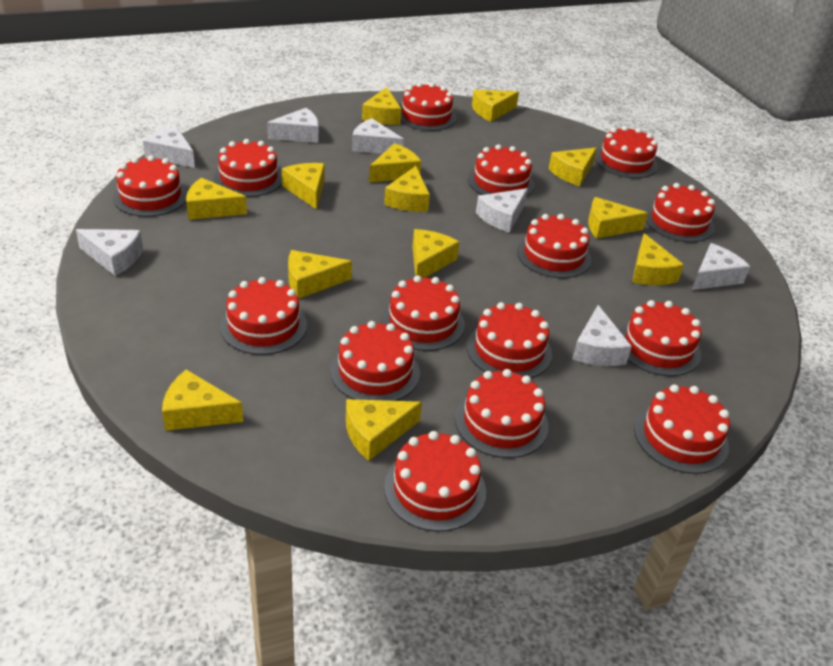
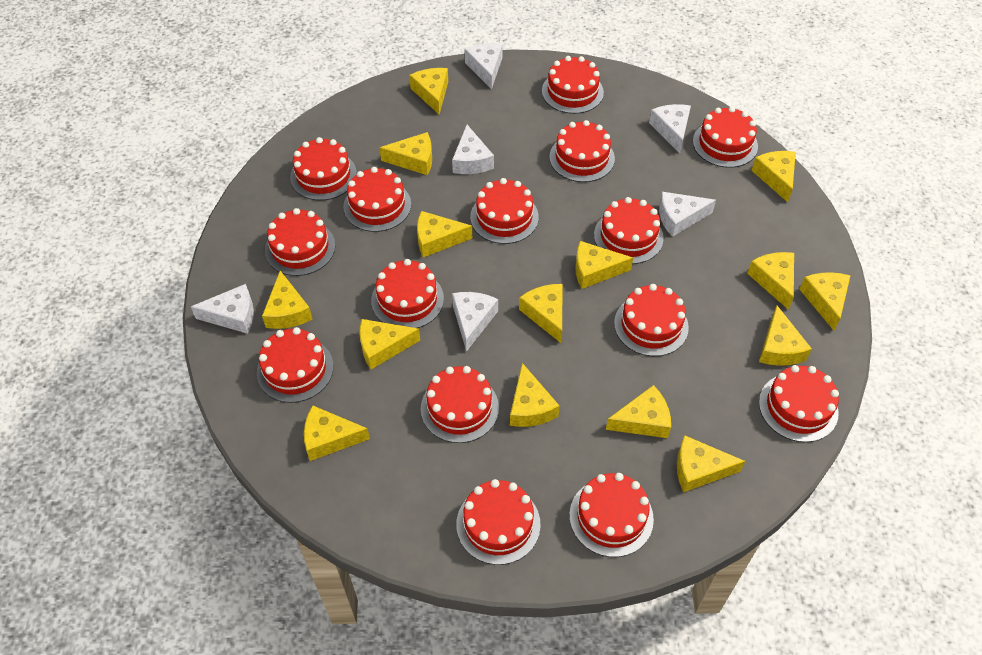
white cheese: 7 -> 6
yellow cheese: 13 -> 15

